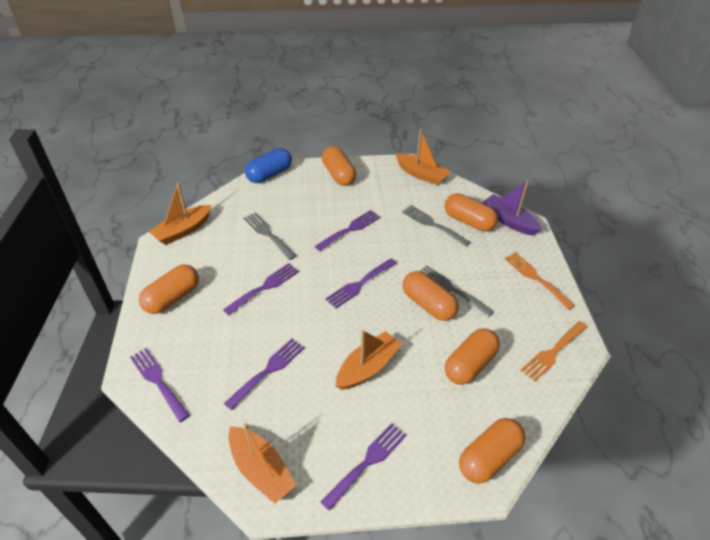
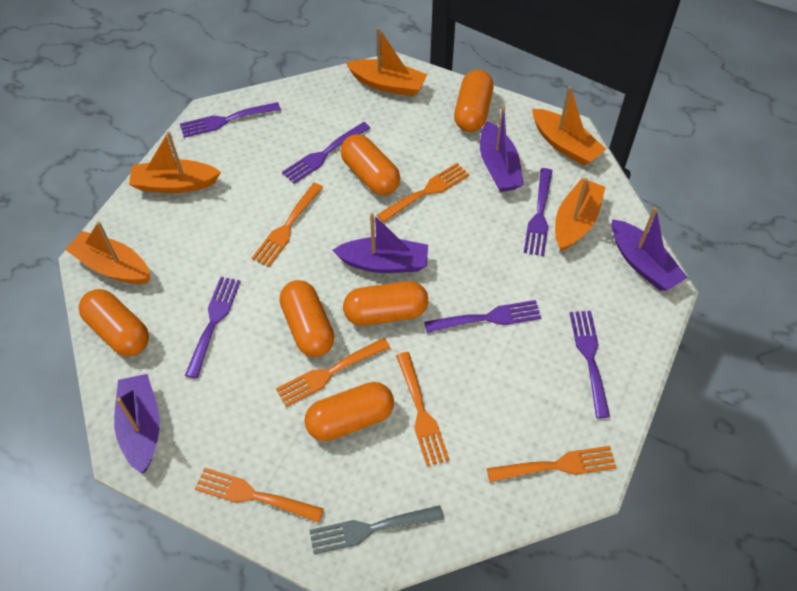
blue capsule: 1 -> 0
grey fork: 3 -> 1
orange boat: 4 -> 5
orange fork: 2 -> 6
purple boat: 1 -> 4

